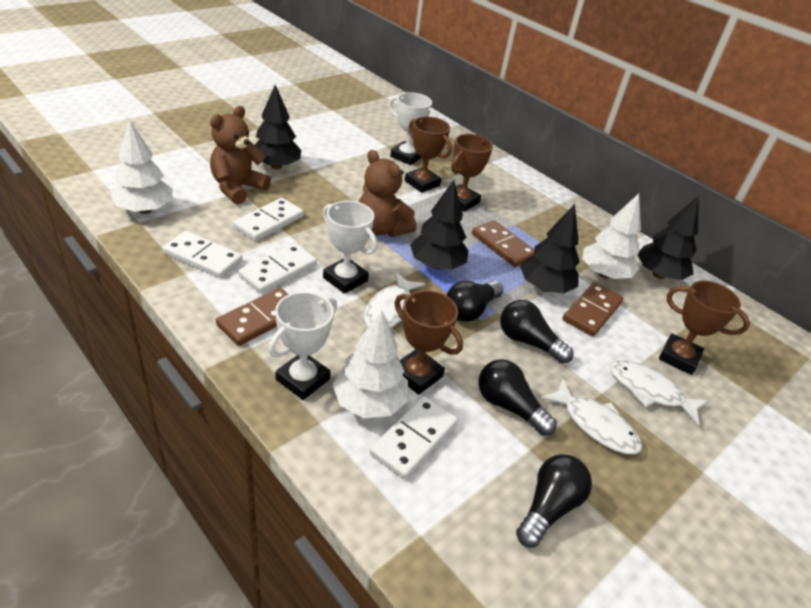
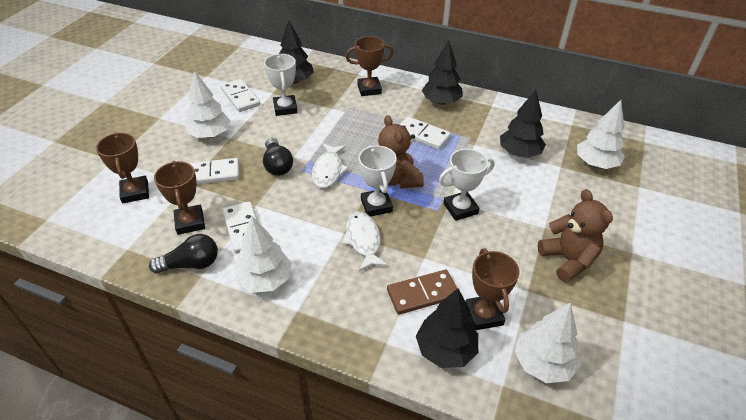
black light bulb: 4 -> 2
brown domino: 3 -> 1
white fish: 3 -> 2
white tree: 3 -> 4

